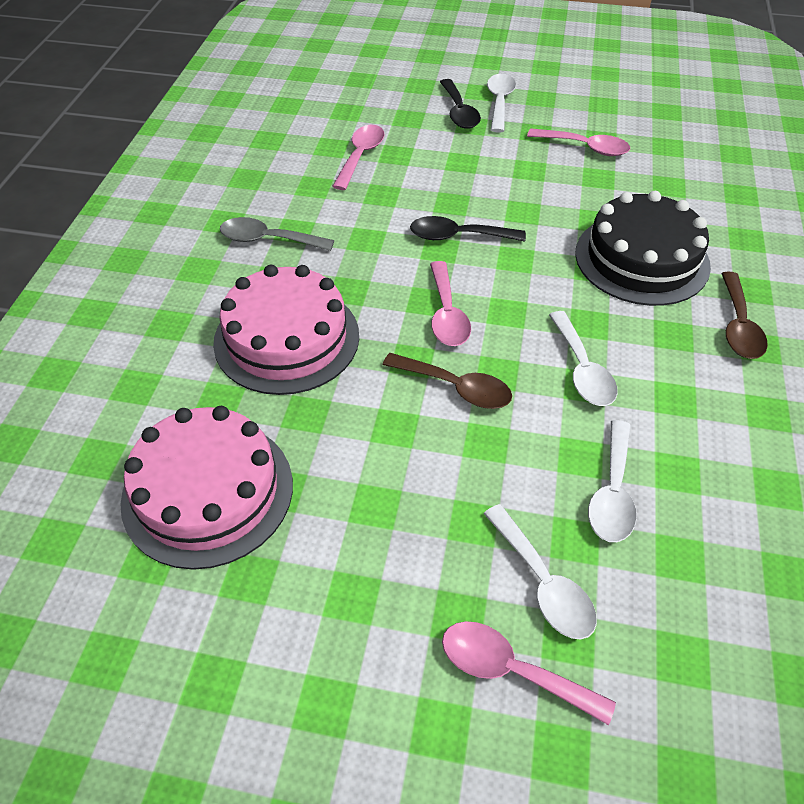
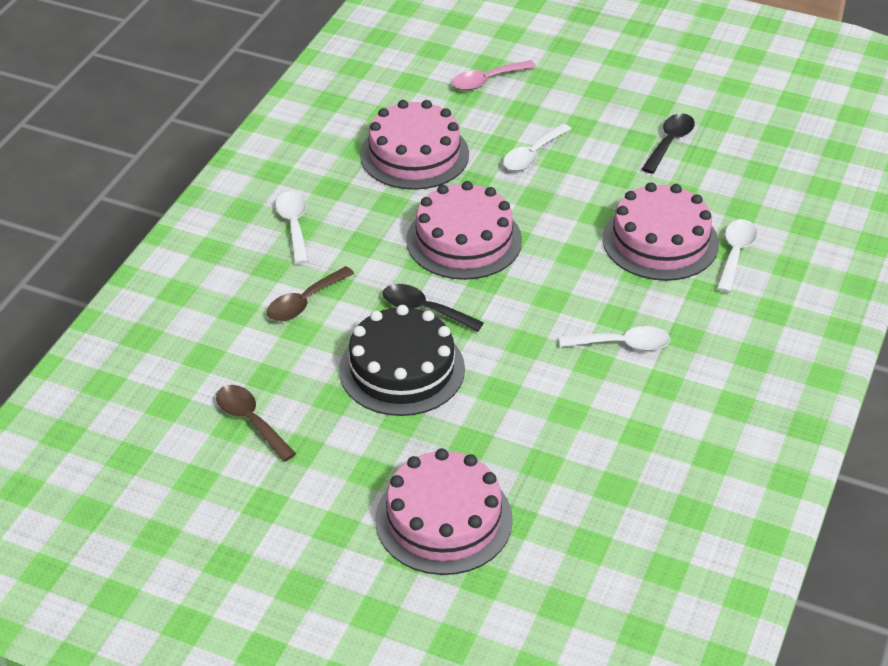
grey spoon: 1 -> 0
pink cake: 2 -> 4
pink spoon: 4 -> 1

